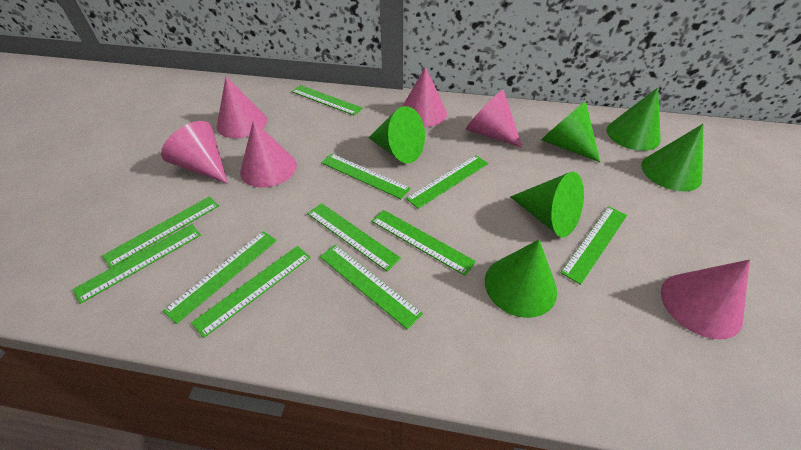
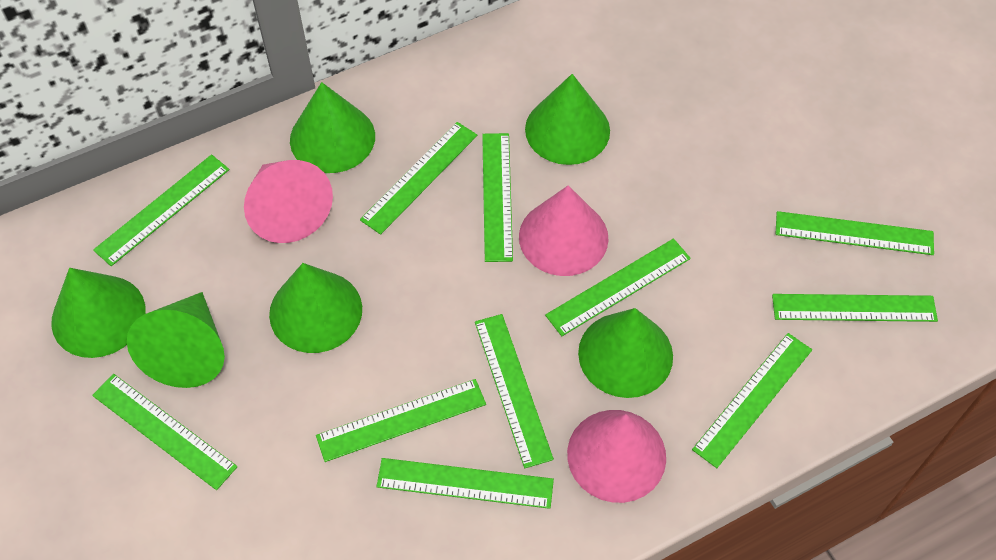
pink cone: 6 -> 3

